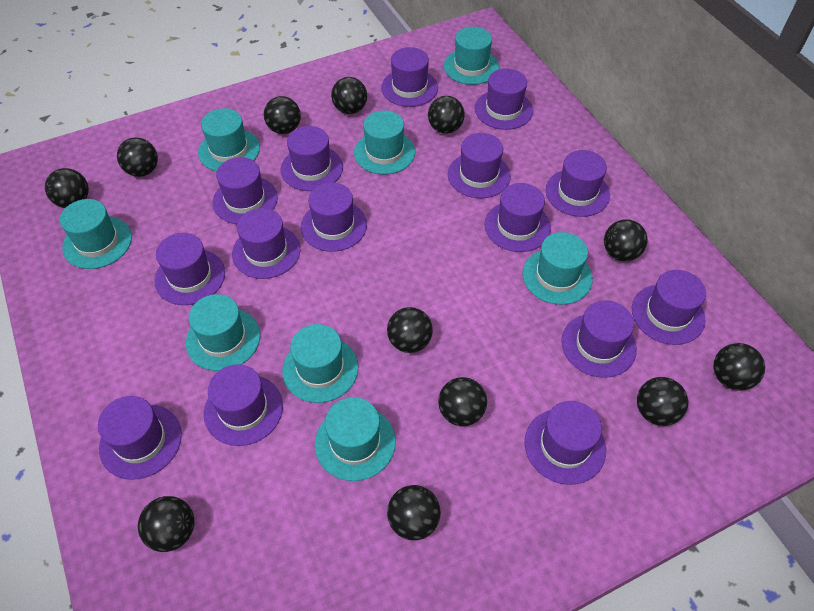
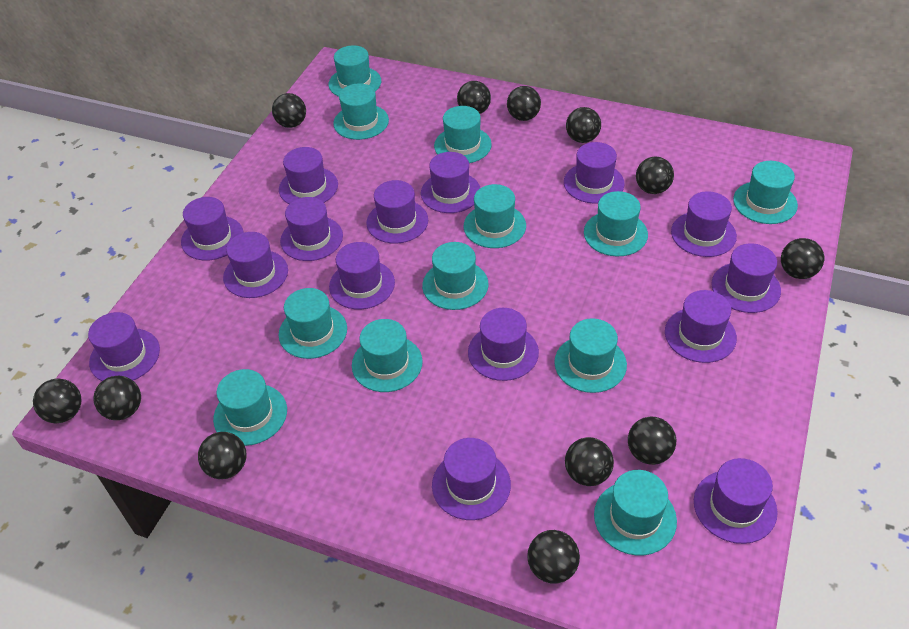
turquoise hat: 8 -> 12

